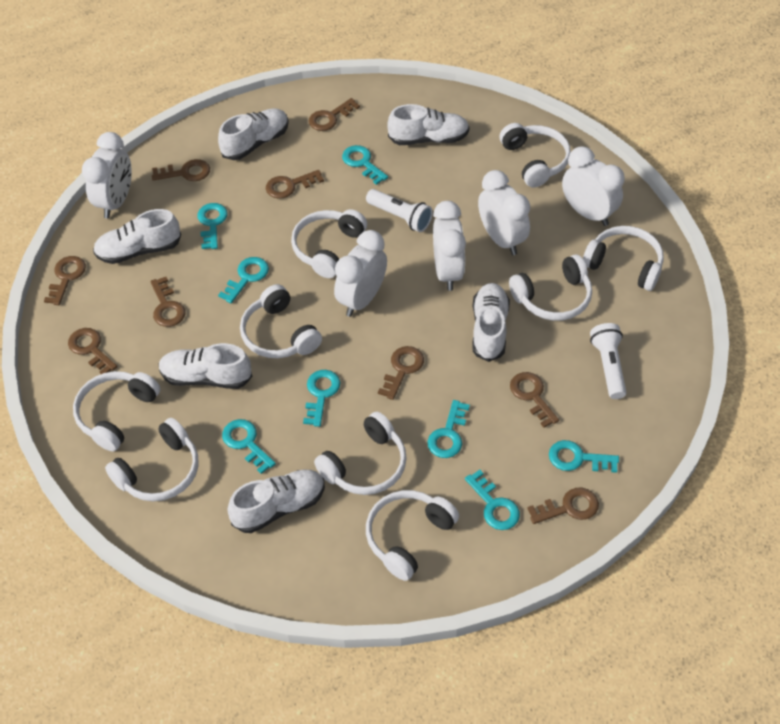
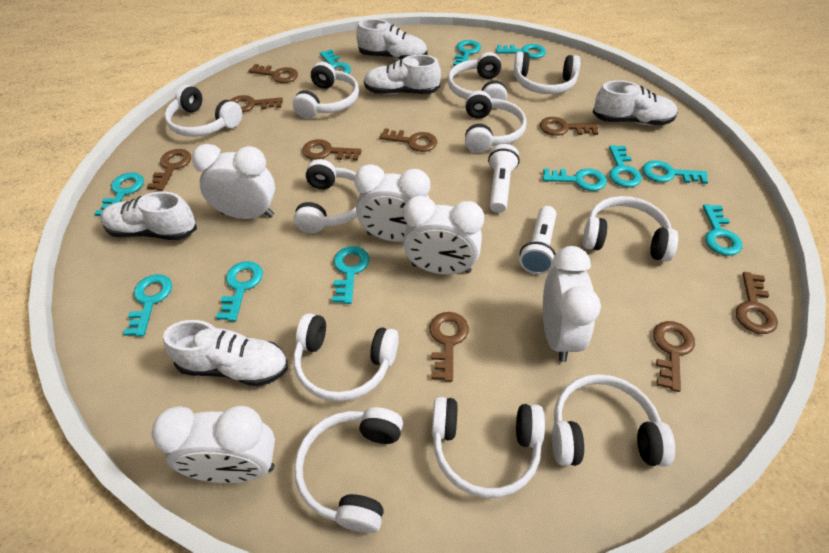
turquoise key: 8 -> 11
white headphones: 9 -> 11
white shoe: 6 -> 5

